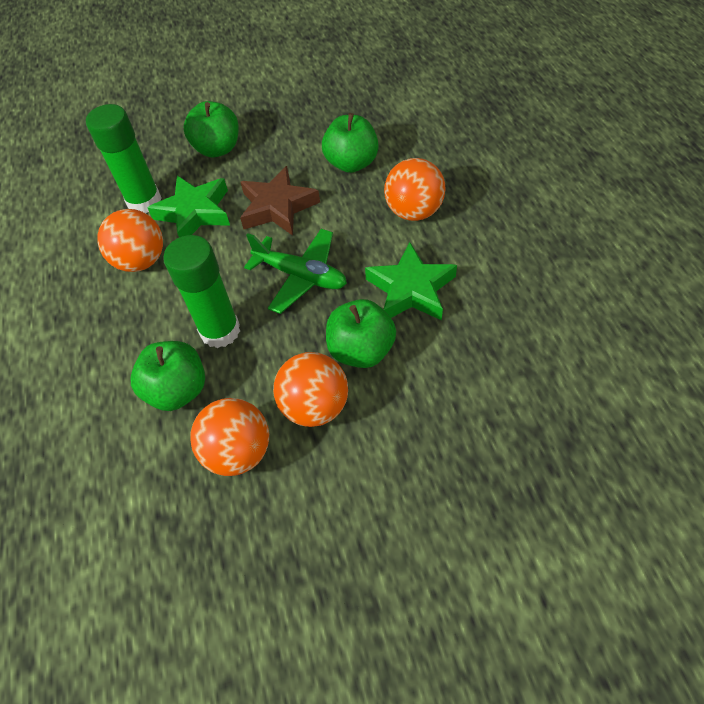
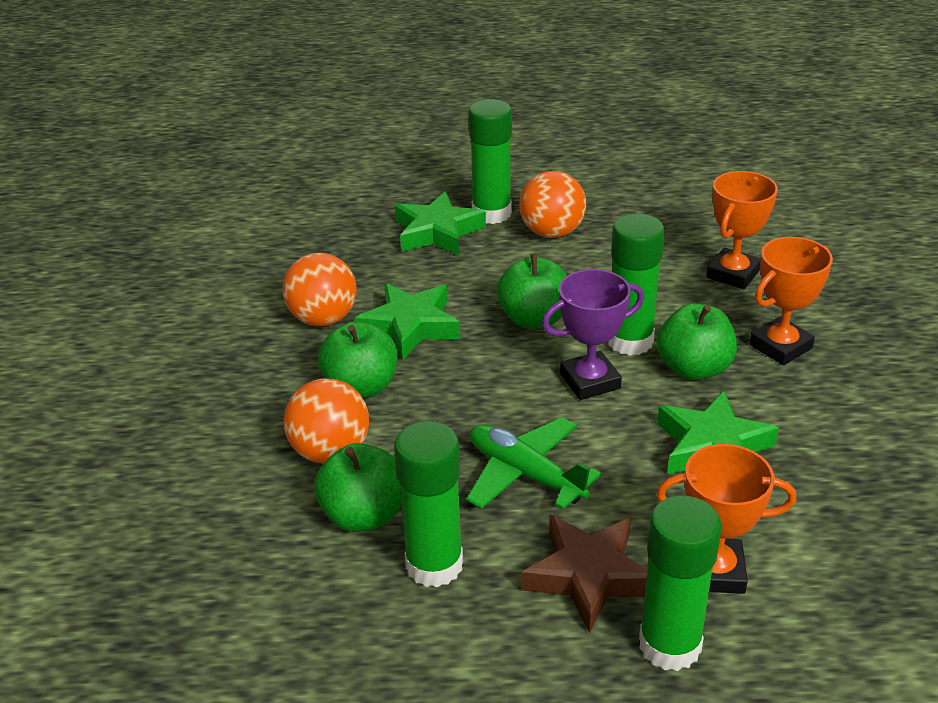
green glue stick: 2 -> 4
green star: 2 -> 3
orange ball: 4 -> 3
orange trophy: 0 -> 3
purple trophy: 0 -> 1

